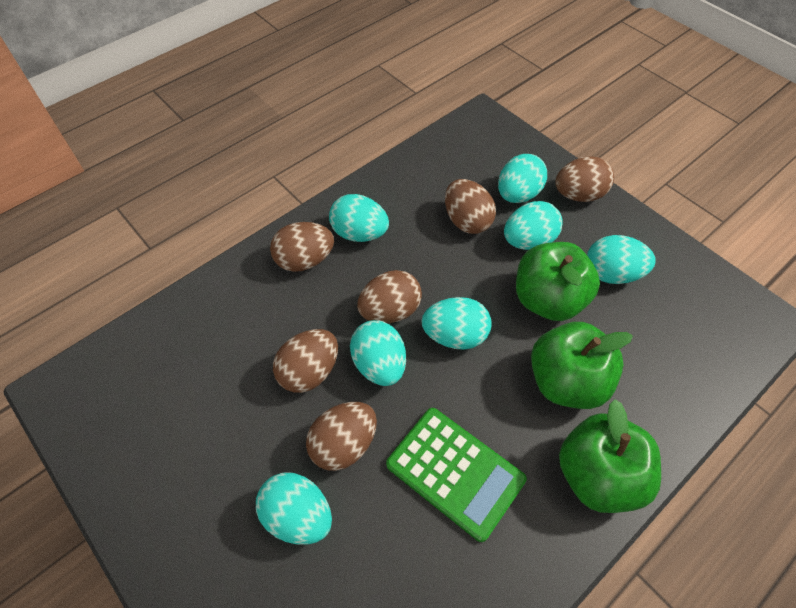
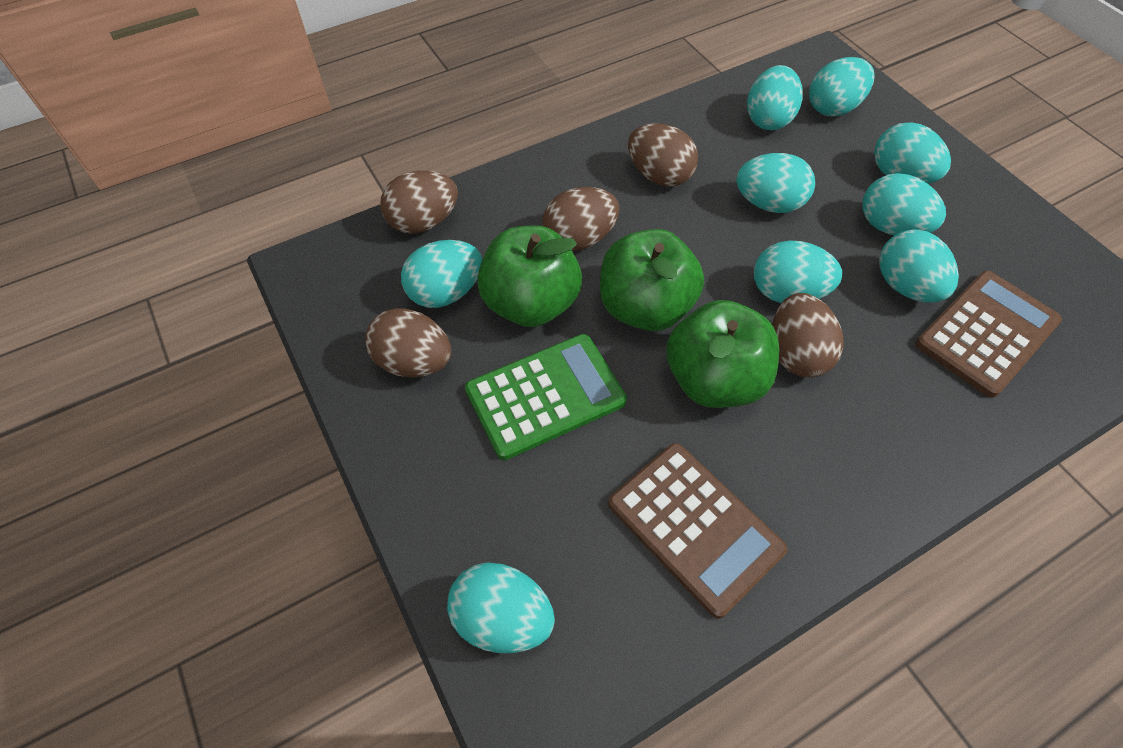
brown calculator: 0 -> 2
brown egg: 6 -> 5
turquoise egg: 7 -> 9

